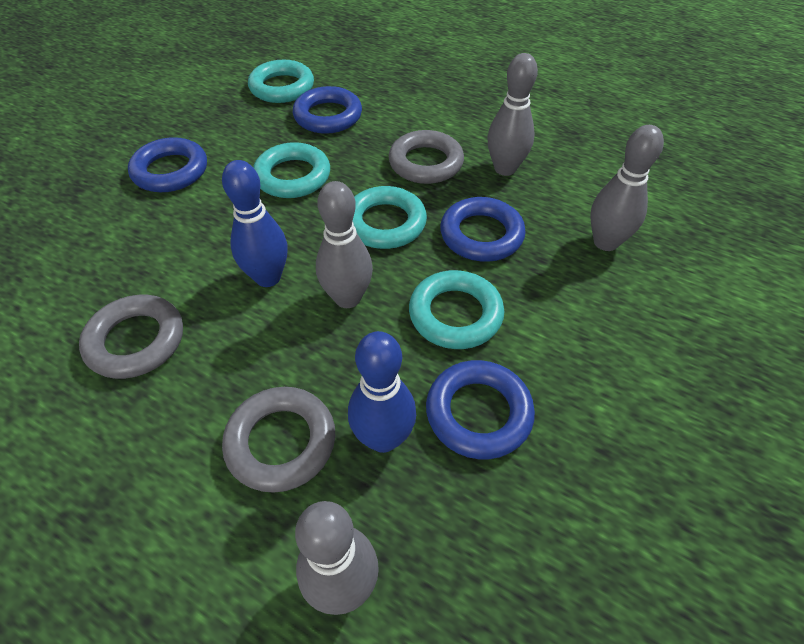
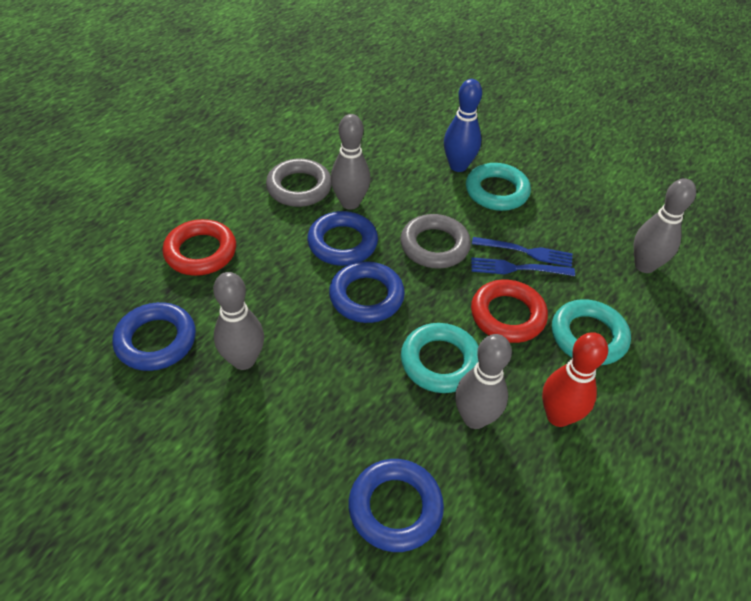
blue bowling pin: 2 -> 1
blue fork: 0 -> 2
grey ring: 3 -> 2
red bowling pin: 0 -> 1
red ring: 0 -> 2
turquoise ring: 4 -> 3

